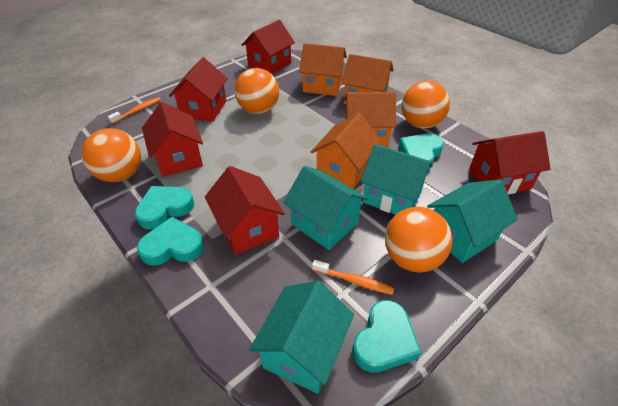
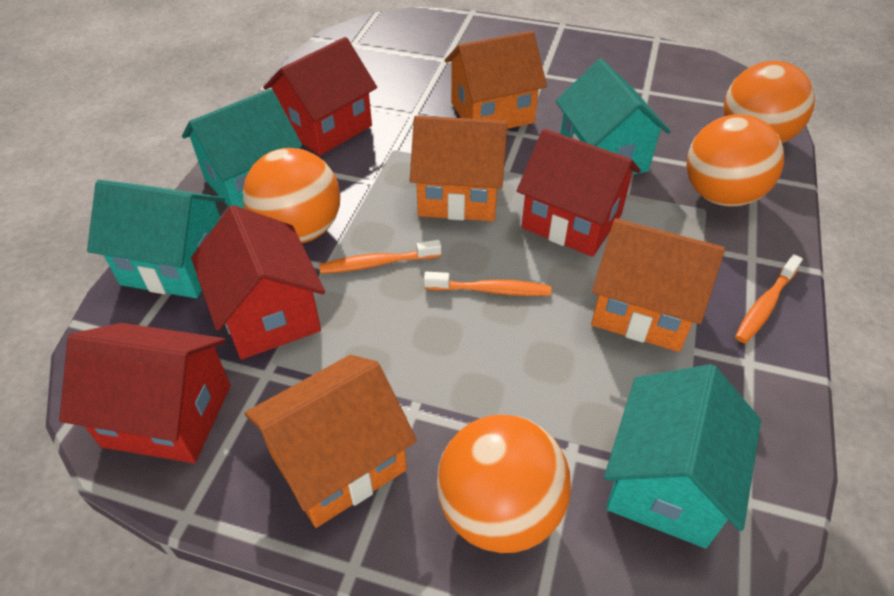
orange toothbrush: 2 -> 3
red house: 5 -> 4
turquoise heart: 4 -> 0

